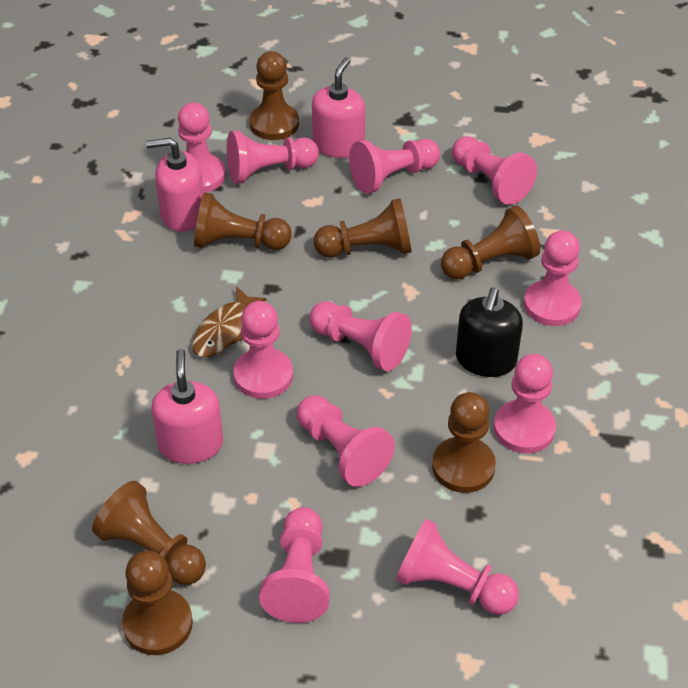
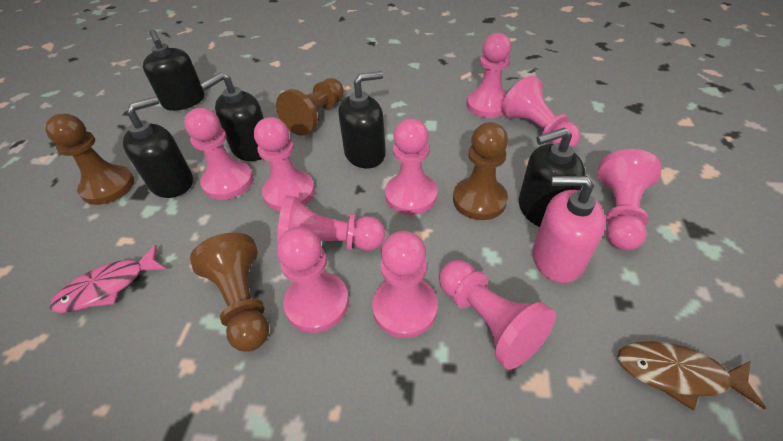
black soap dispenser: 1 -> 5
brown pawn: 7 -> 4
pink fish: 0 -> 1
pink pawn: 11 -> 10
pink soap dispenser: 3 -> 1

